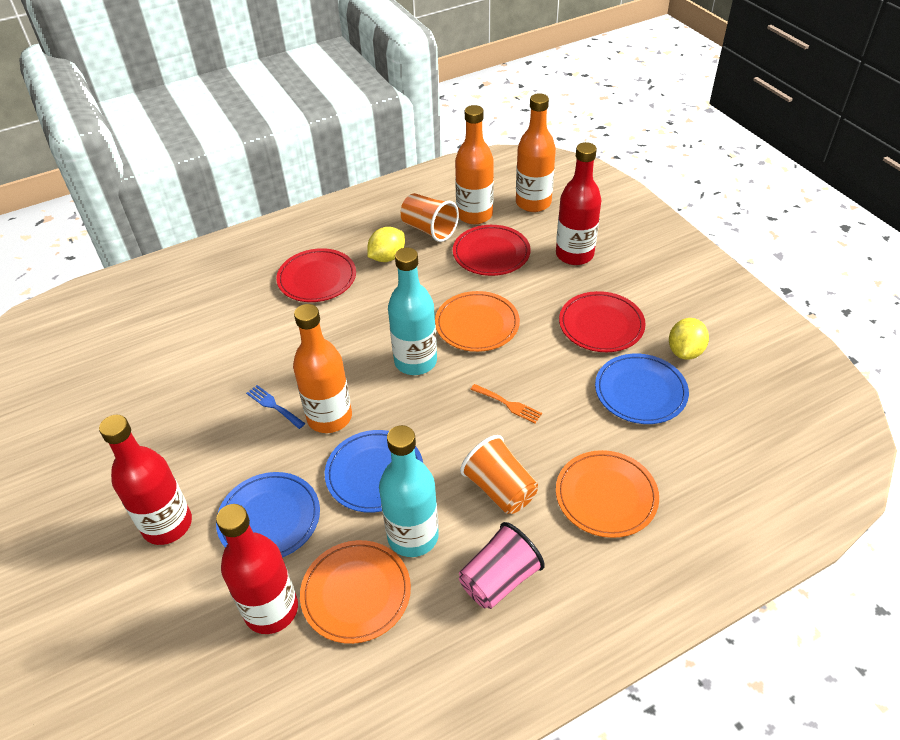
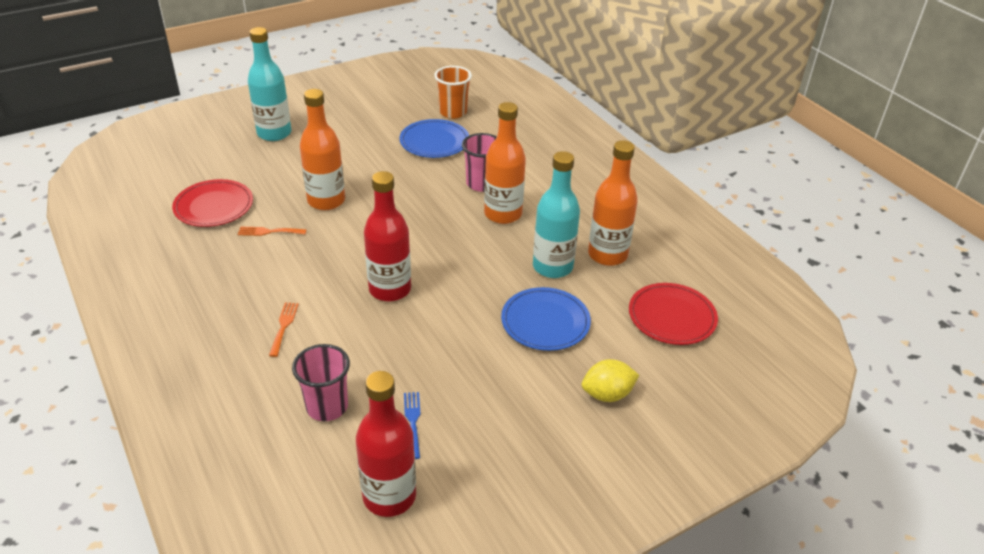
blue plate: 3 -> 2
orange cup: 2 -> 1
orange fork: 1 -> 2
orange plate: 3 -> 0
pink cup: 1 -> 2
red bottle: 3 -> 2
red plate: 3 -> 2
yellow lemon: 2 -> 1

